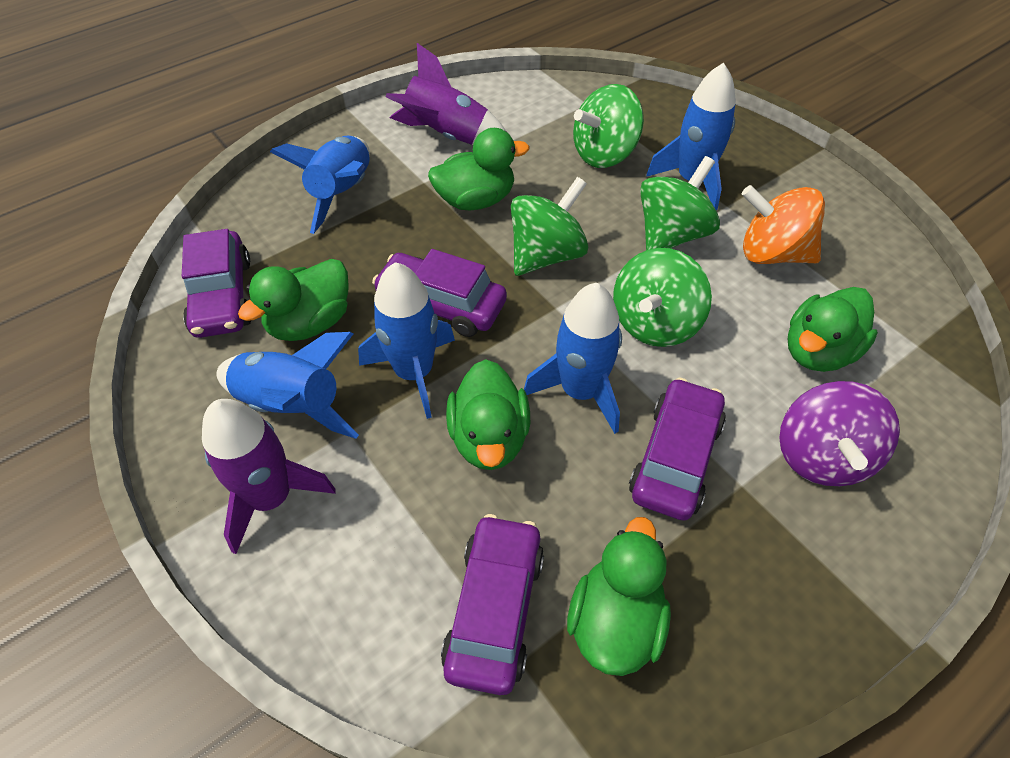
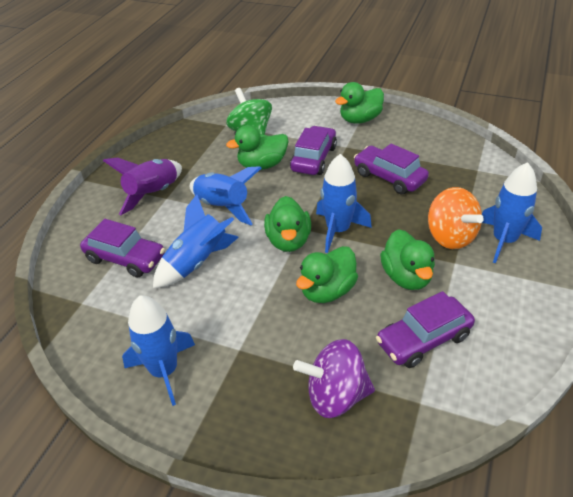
green spinning top: 4 -> 1
purple rocket: 2 -> 1

